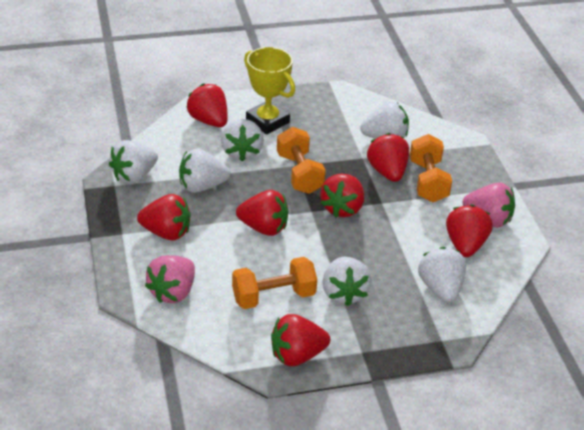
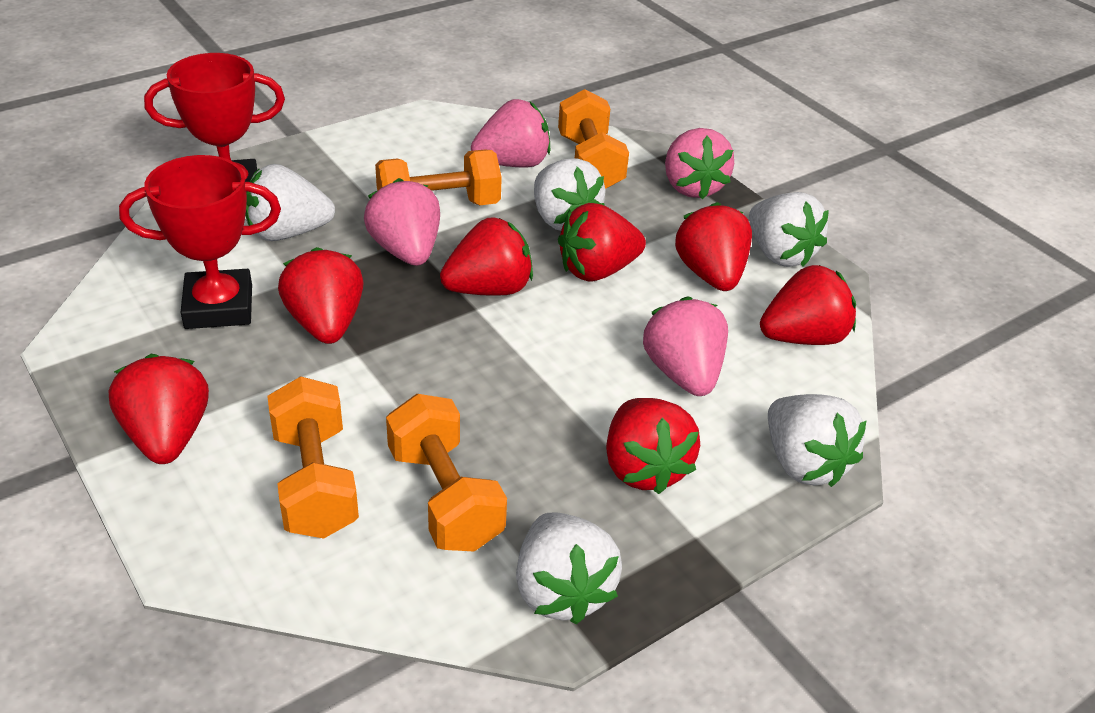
orange dumbbell: 3 -> 4
pink strawberry: 2 -> 4
red trophy: 0 -> 2
white strawberry: 6 -> 5
yellow trophy: 1 -> 0

